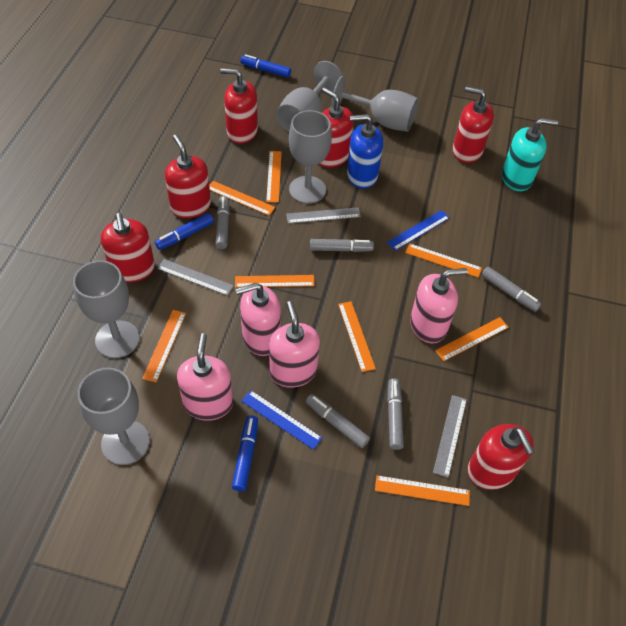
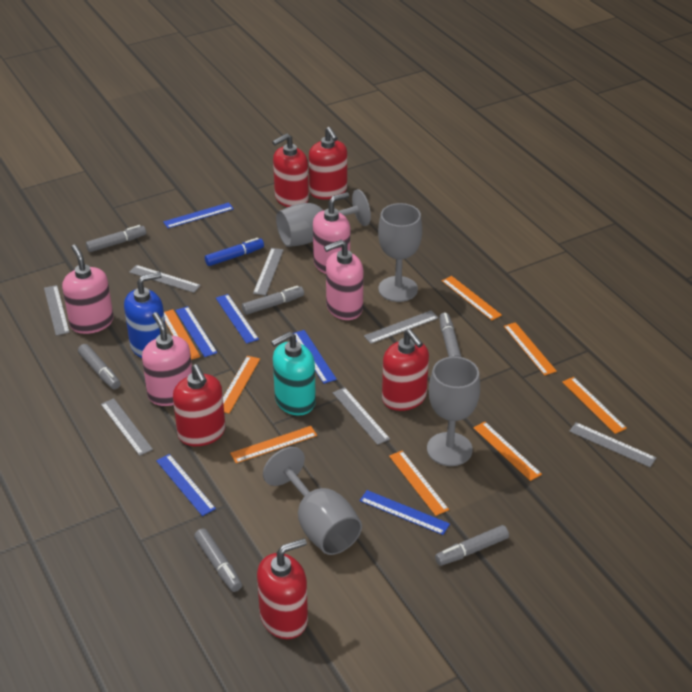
blue marker: 3 -> 1
blue ruler: 2 -> 6
grey goblet: 5 -> 4
grey marker: 5 -> 6
grey ruler: 3 -> 7
red soap dispenser: 6 -> 5

